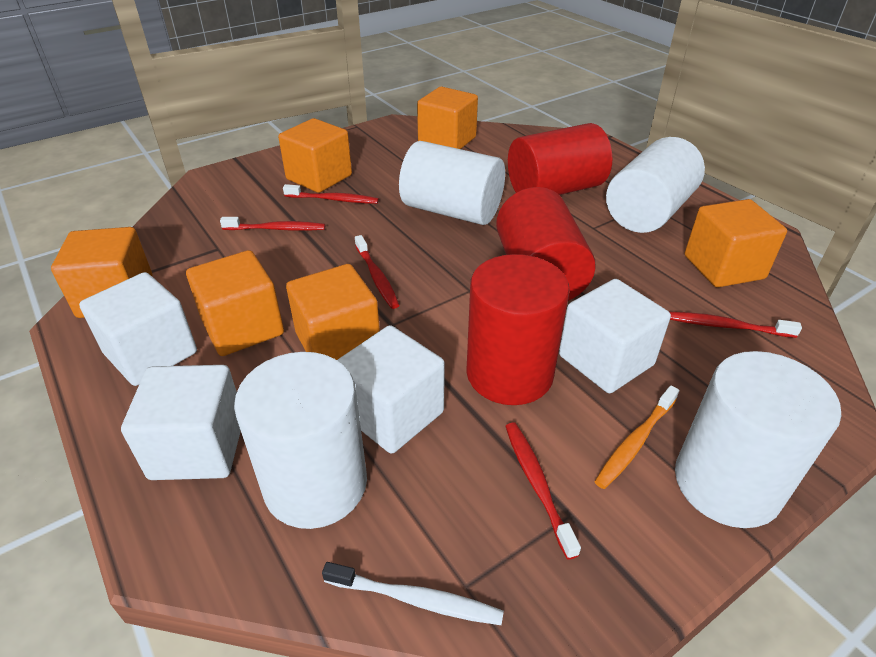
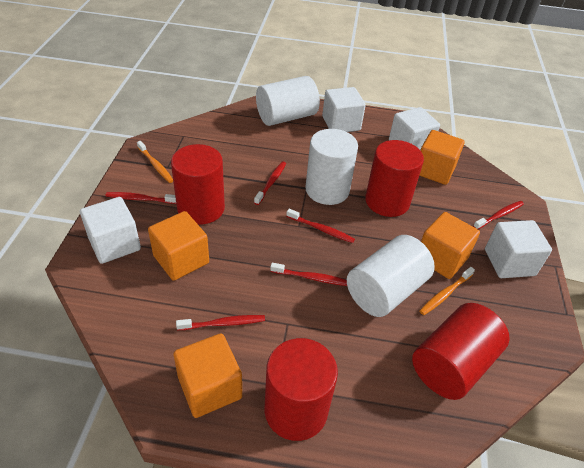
orange cube: 6 -> 4
orange toothbrush: 1 -> 2
red cylinder: 3 -> 4
red toothbrush: 5 -> 6
white cylinder: 4 -> 3
white toothbrush: 1 -> 0

